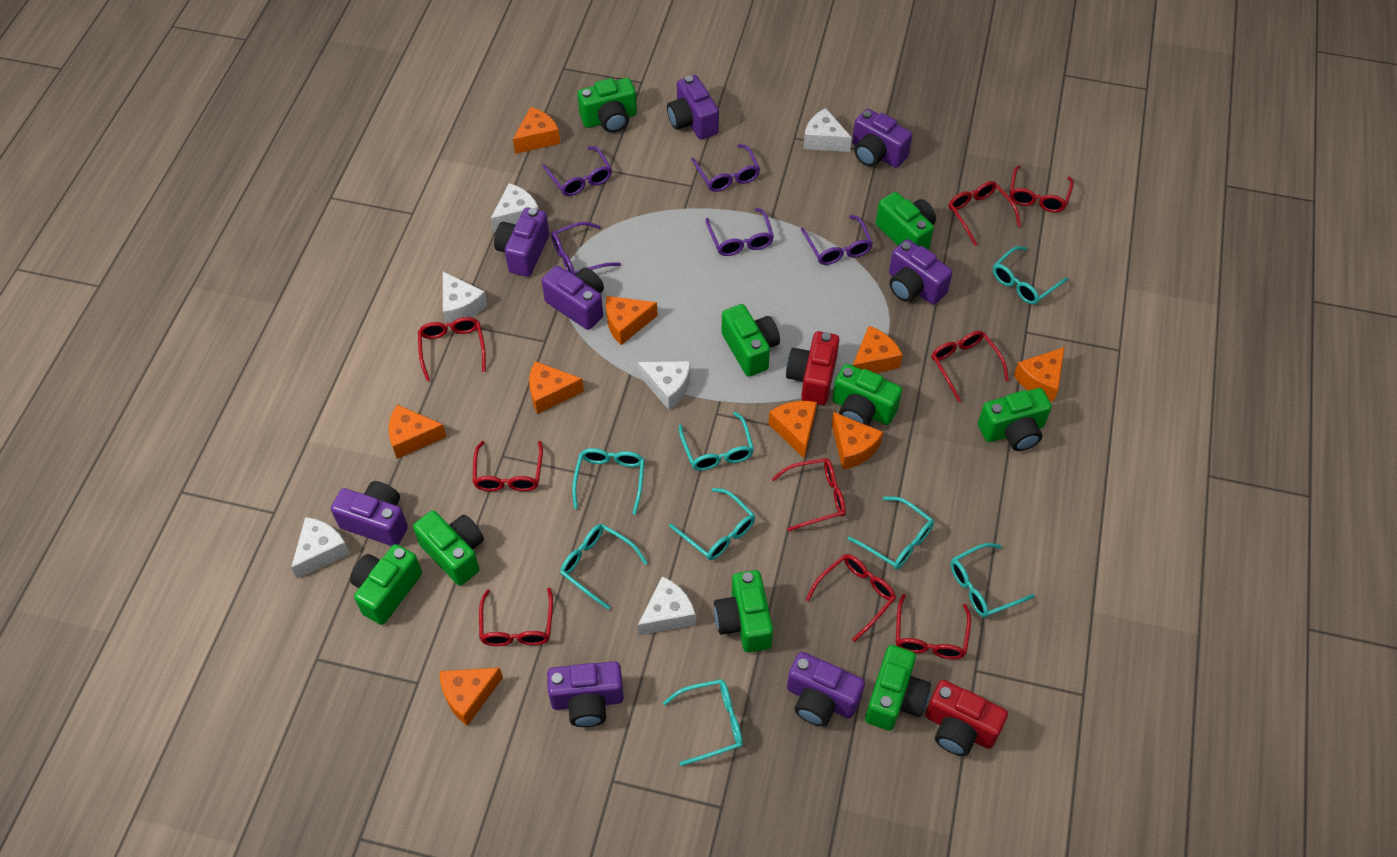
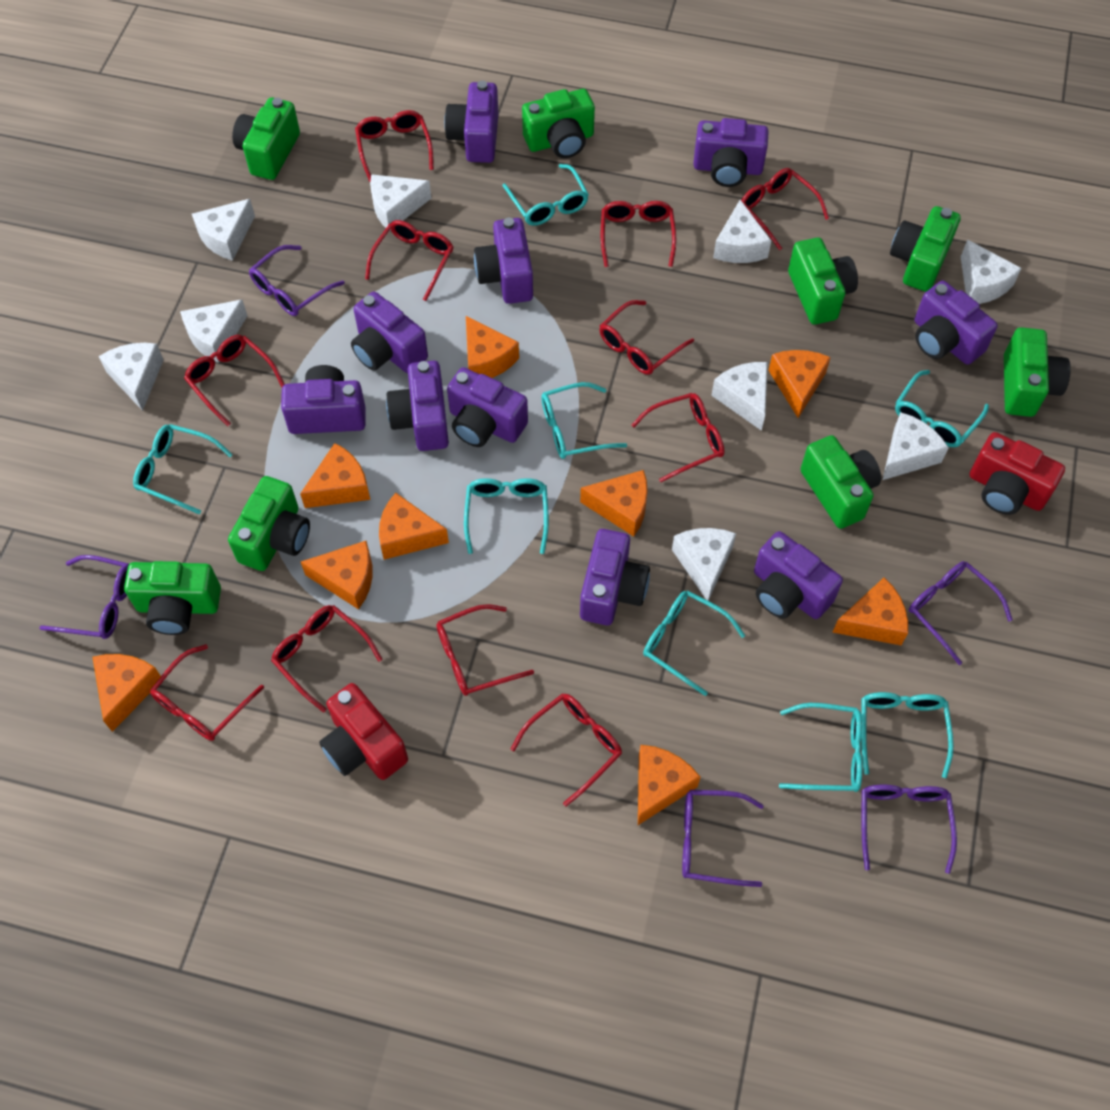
green camera: 9 -> 8
purple camera: 8 -> 10
red glasses: 9 -> 11
white cheese: 6 -> 9

